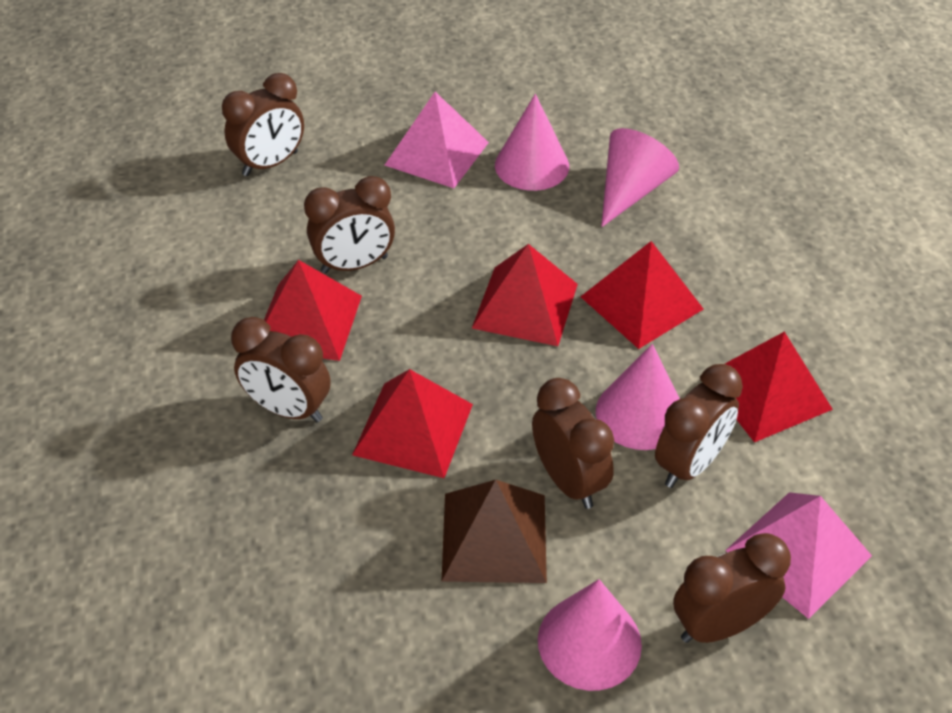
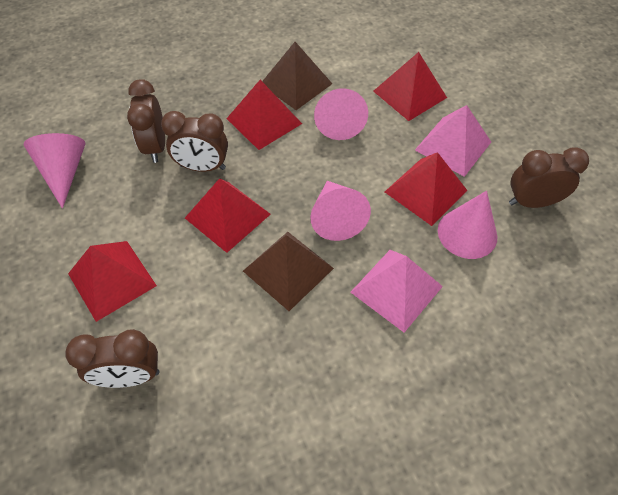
brown clock: 6 -> 4
brown pyramid: 1 -> 2

